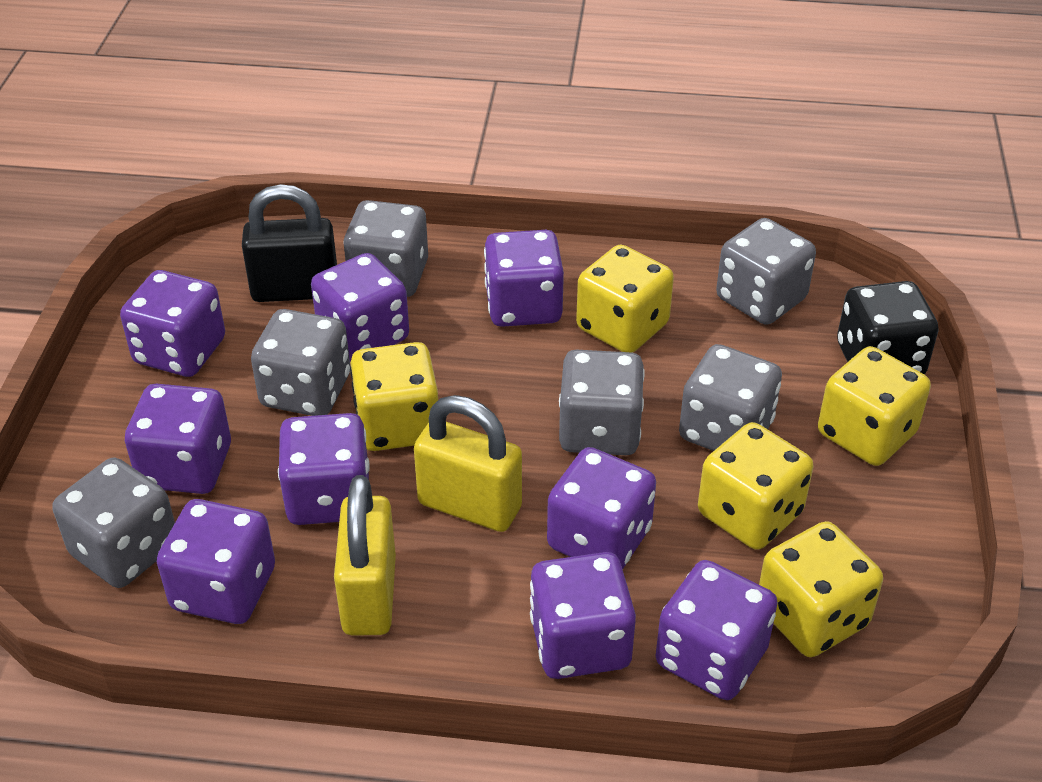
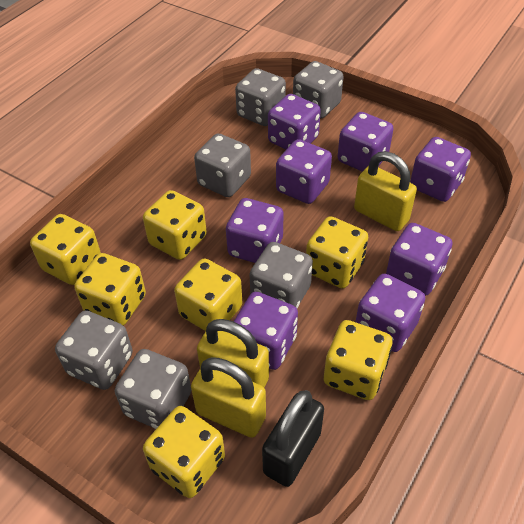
black dice: 1 -> 0
purple dice: 9 -> 8
yellow dice: 5 -> 7
yellow padlock: 2 -> 3

